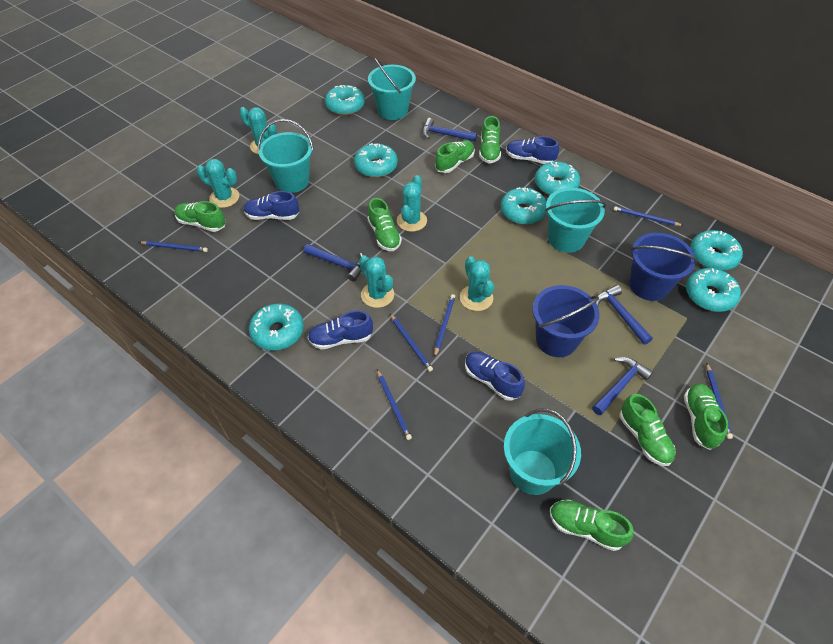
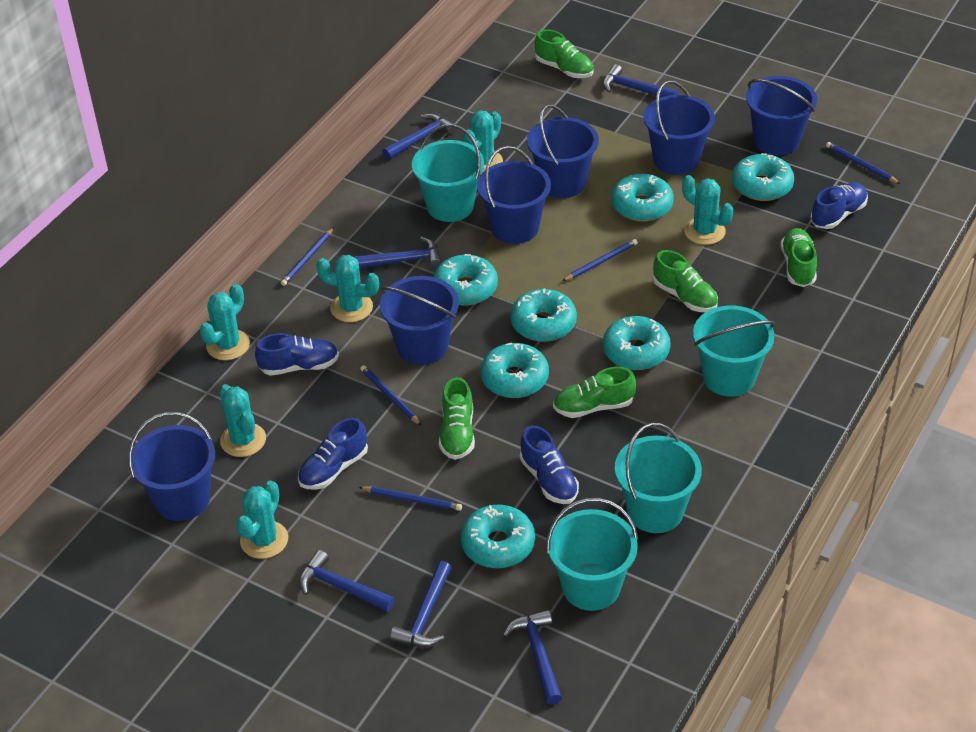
blue bucket: 2 -> 6
blue hammer: 4 -> 6
blue pencil: 6 -> 5
green shoe: 7 -> 5
turquoise cactus: 5 -> 6

